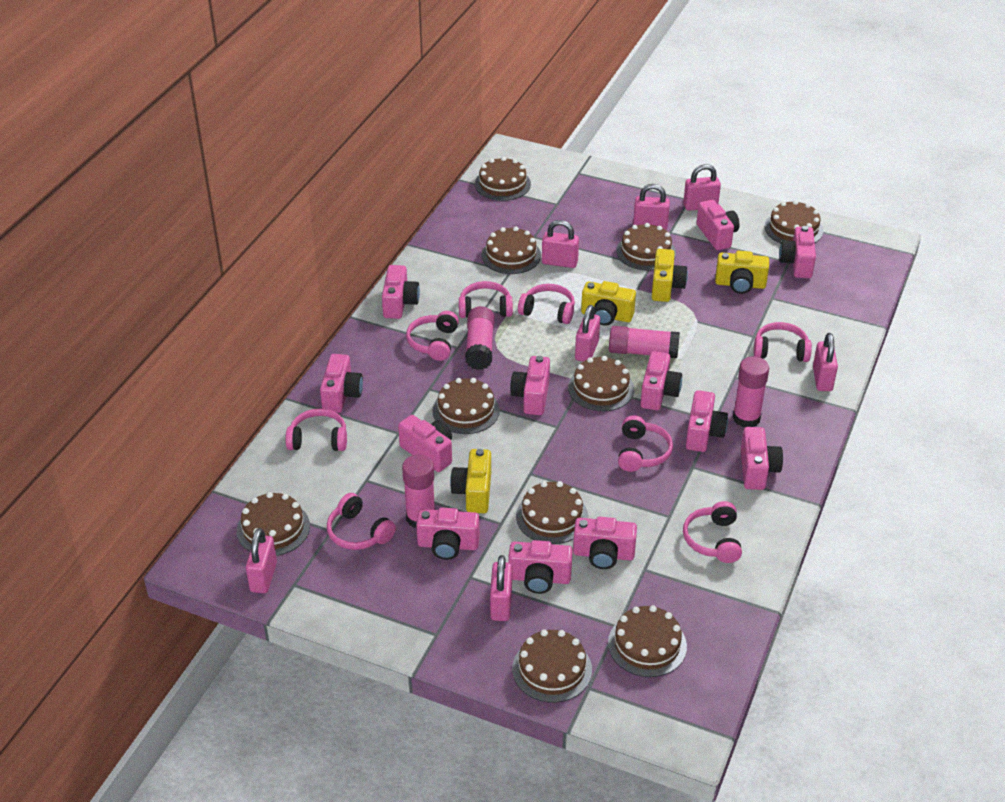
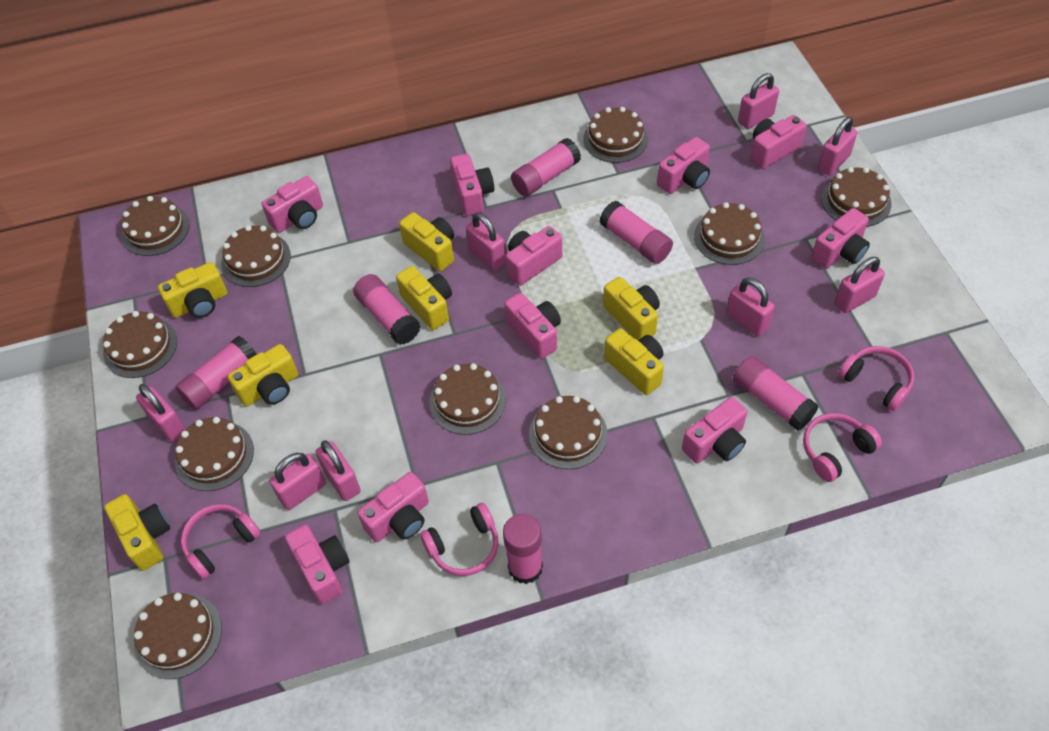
pink camera: 12 -> 10
pink glue stick: 4 -> 6
pink headphones: 8 -> 4
pink padlock: 7 -> 8
yellow camera: 4 -> 7

